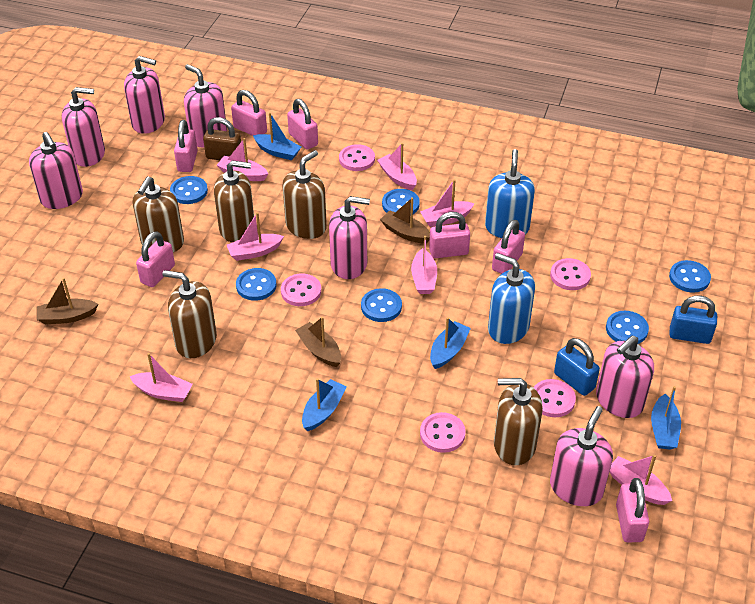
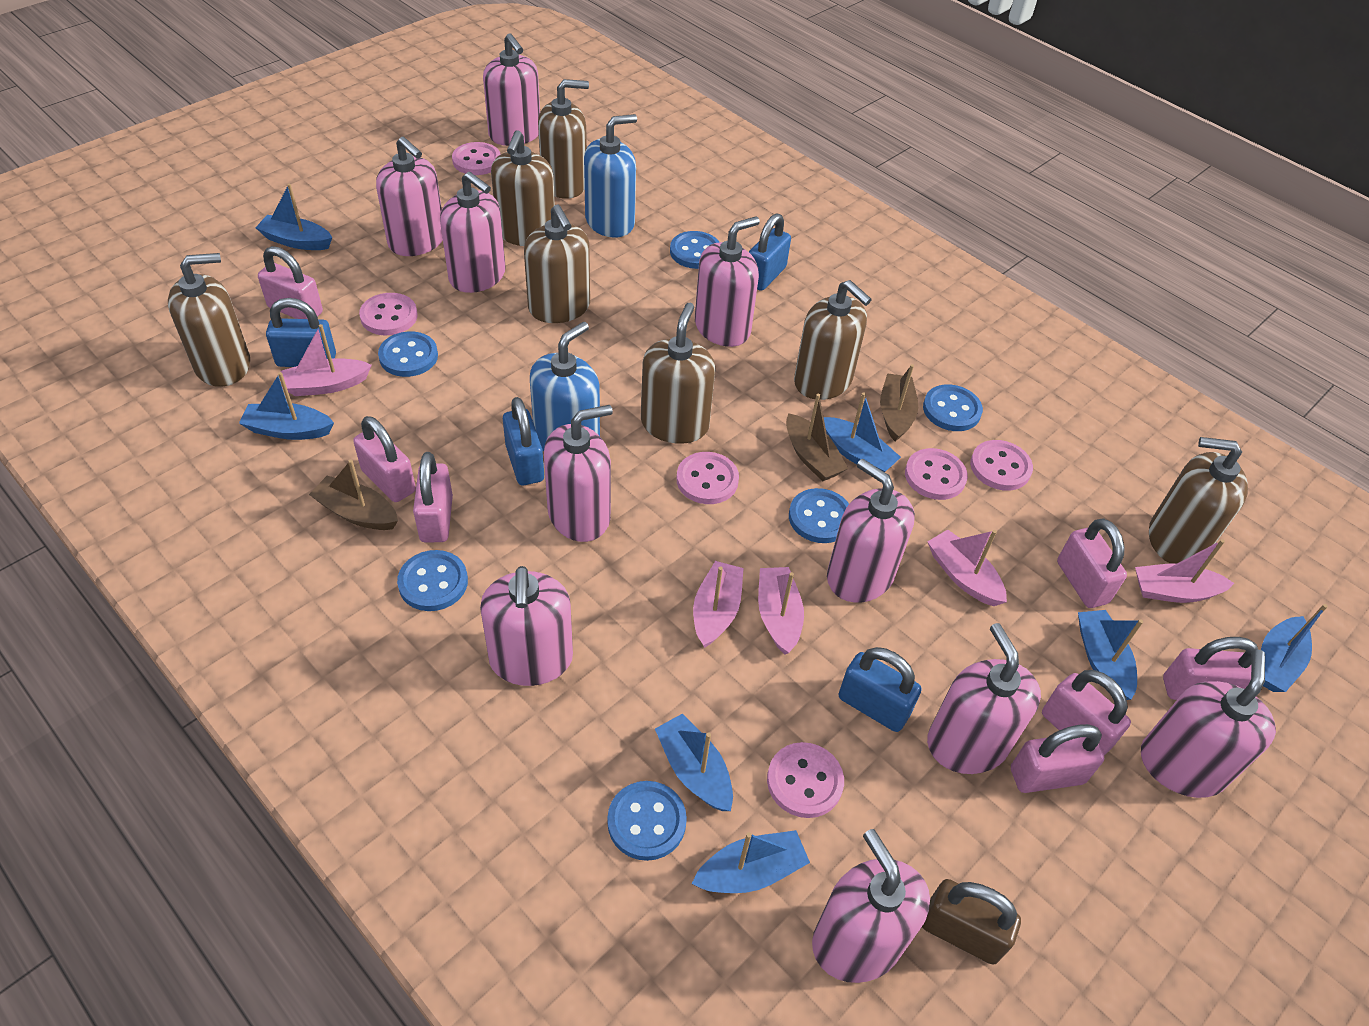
blue boat: 4 -> 7
blue padlock: 2 -> 4
brown soap dispenser: 5 -> 7
pink boat: 7 -> 5
pink button: 5 -> 6
pink soap dispenser: 7 -> 10

